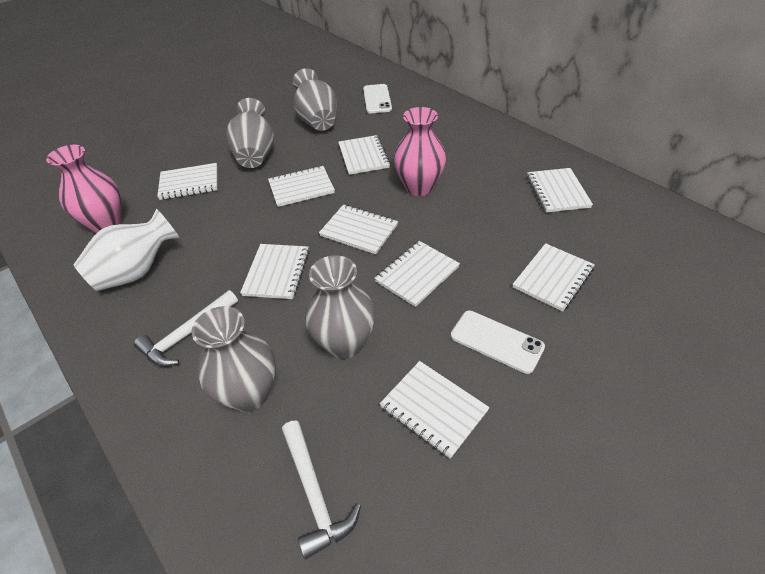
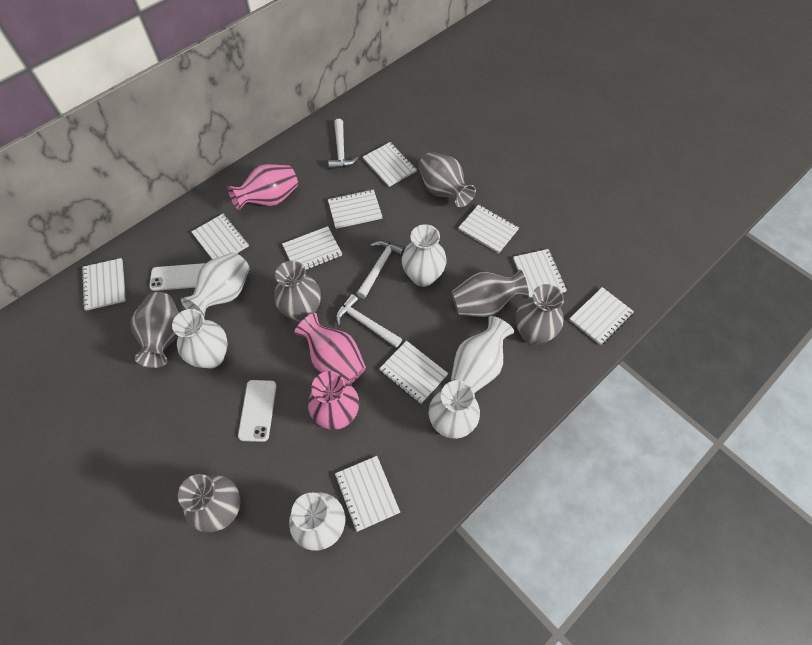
grey vase: 4 -> 6
pink vase: 2 -> 3
white hammer: 2 -> 3
white notebook: 9 -> 10
white vase: 1 -> 6

